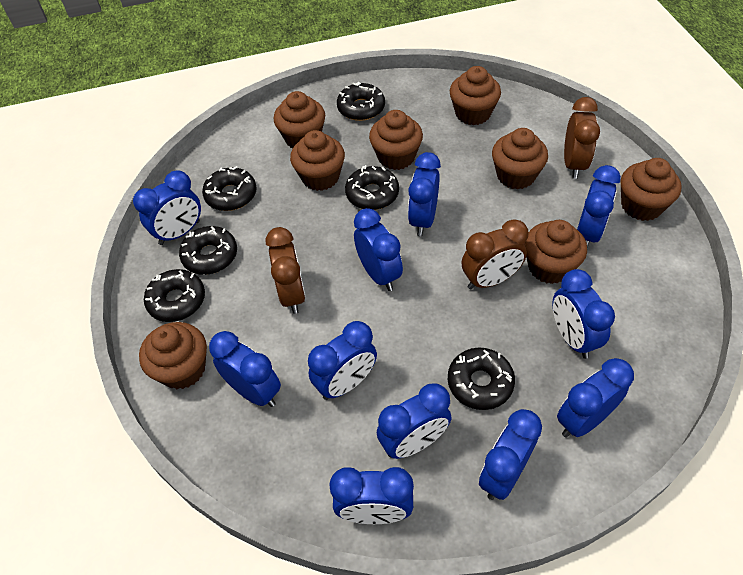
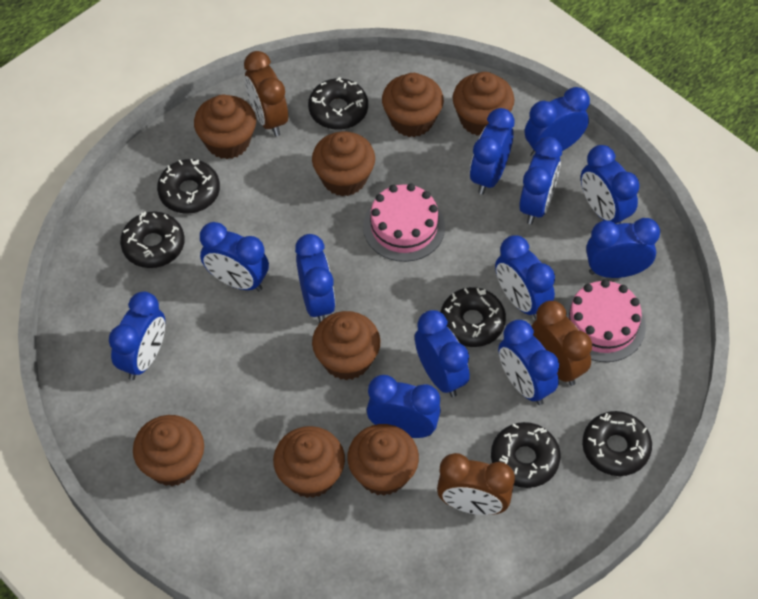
blue clock: 11 -> 12
pink cake: 0 -> 2

